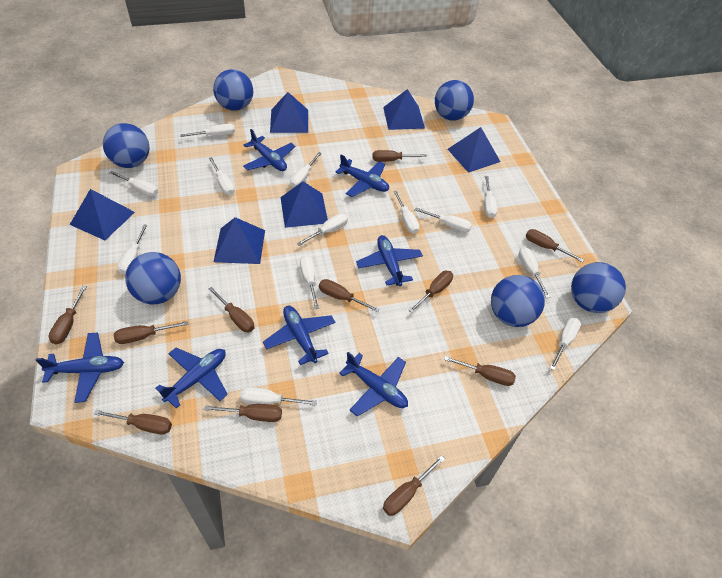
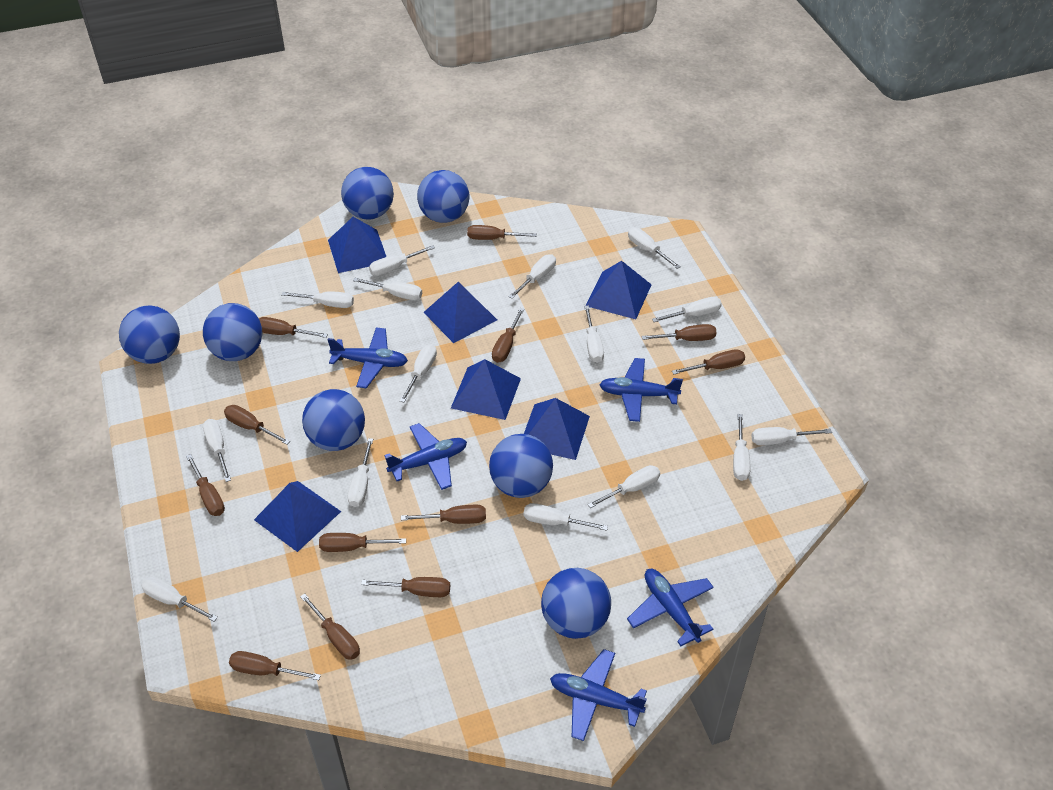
blue ball: 6 -> 7
blue plane: 7 -> 5
brown screwdriver: 11 -> 12
white screwdriver: 13 -> 15

